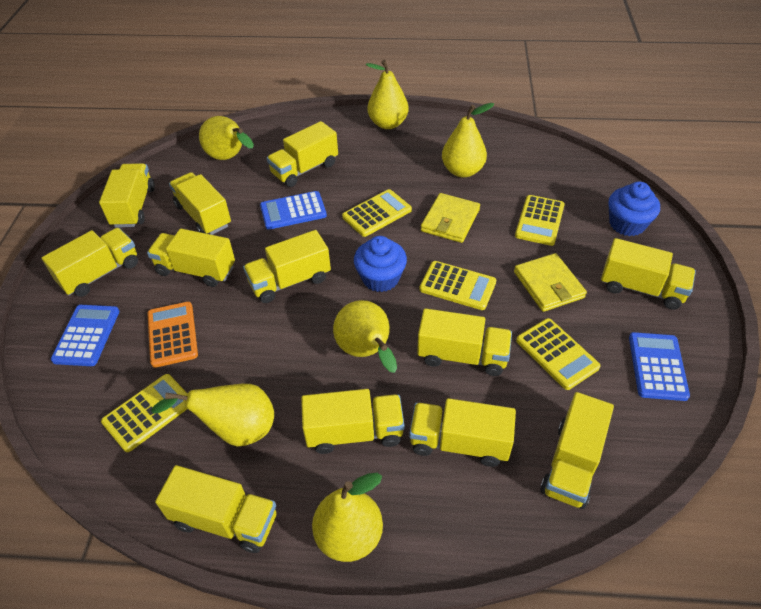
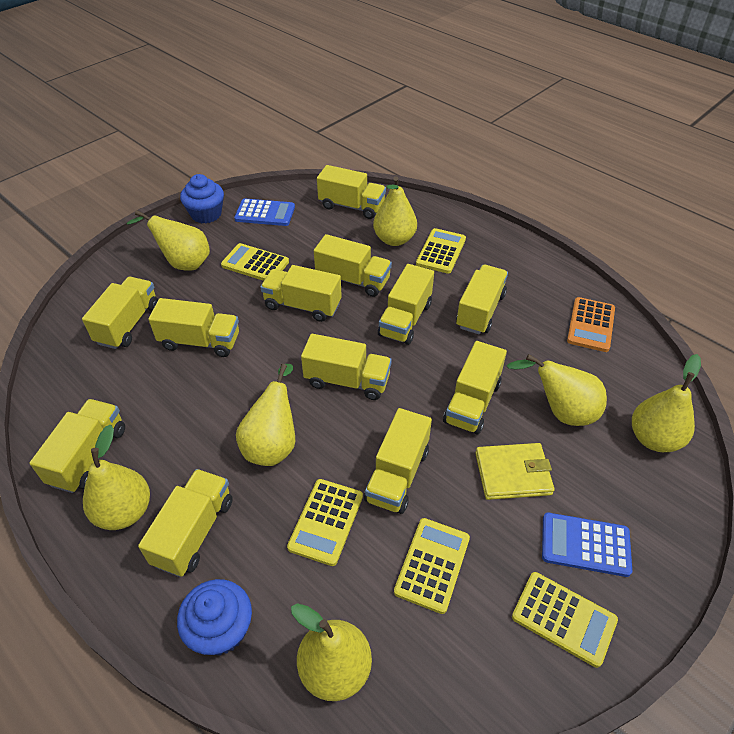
blue calculator: 3 -> 2
yellow pear: 6 -> 7
yellow wallet: 2 -> 1

